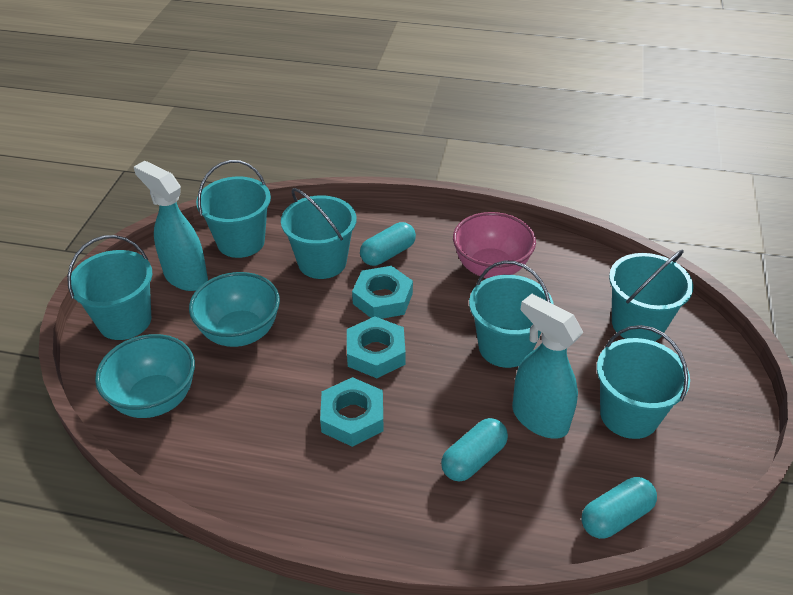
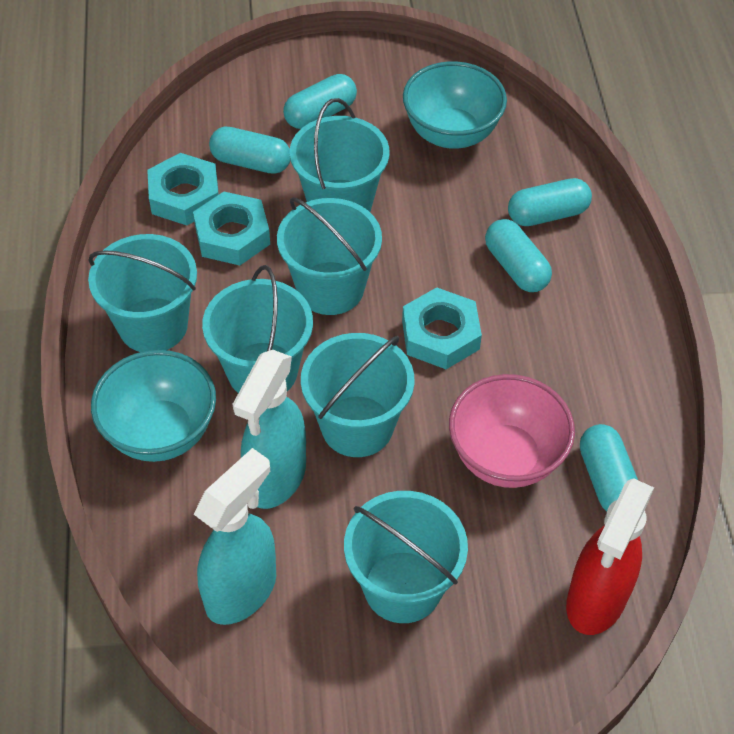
red spray bottle: 0 -> 1
turquoise capsule: 3 -> 5

